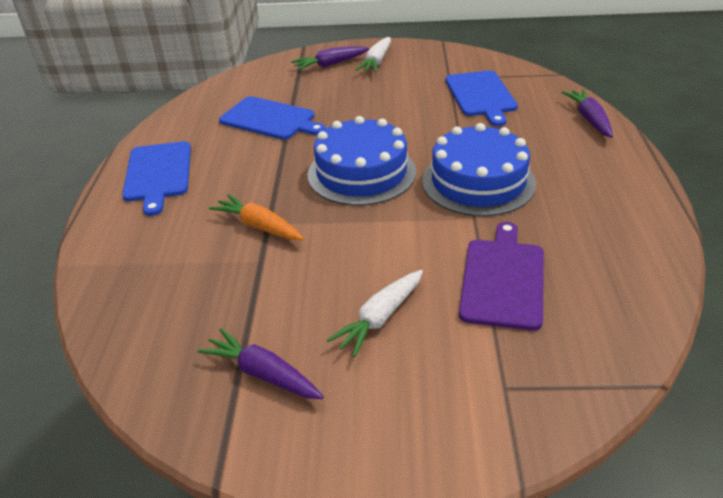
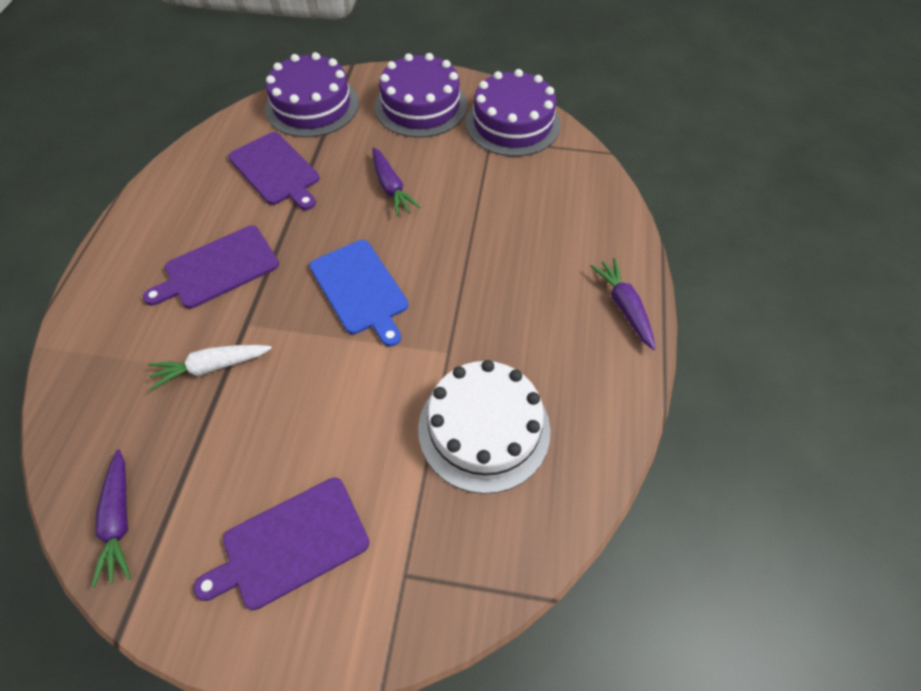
blue cake: 2 -> 0
blue cutting board: 3 -> 1
orange carrot: 1 -> 0
purple cake: 0 -> 3
purple cutting board: 1 -> 3
white cake: 0 -> 1
white carrot: 2 -> 1

